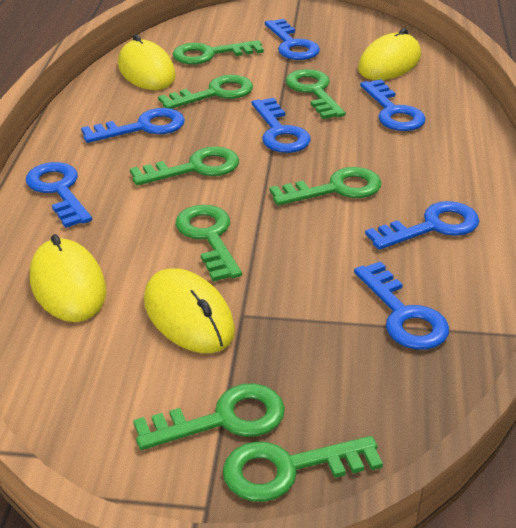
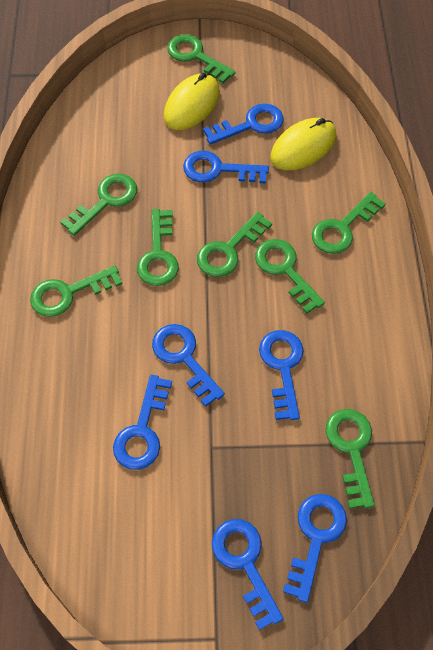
yellow mouse: 4 -> 2

